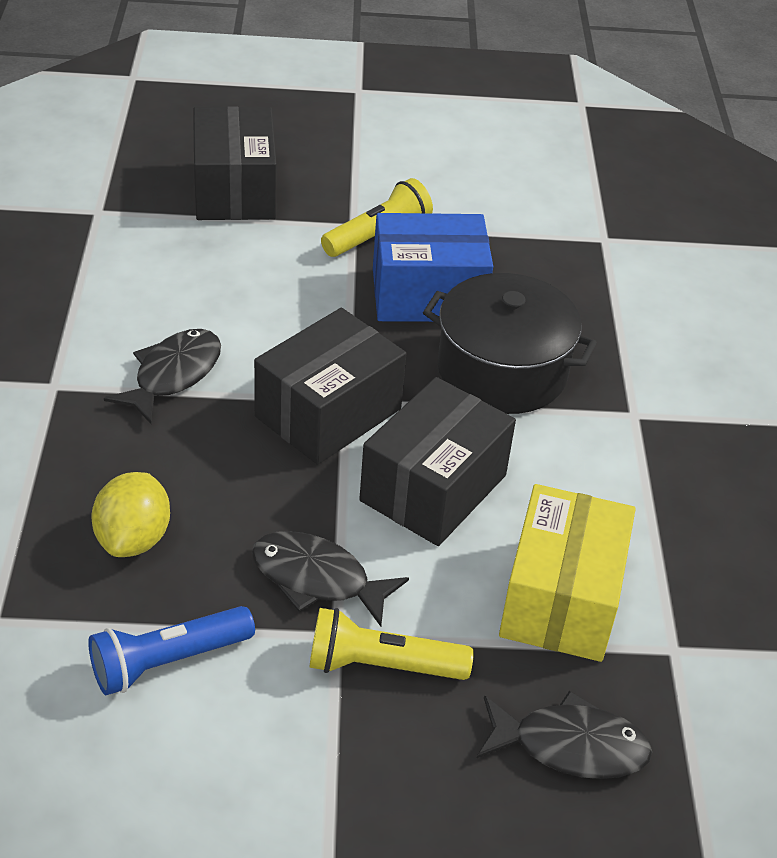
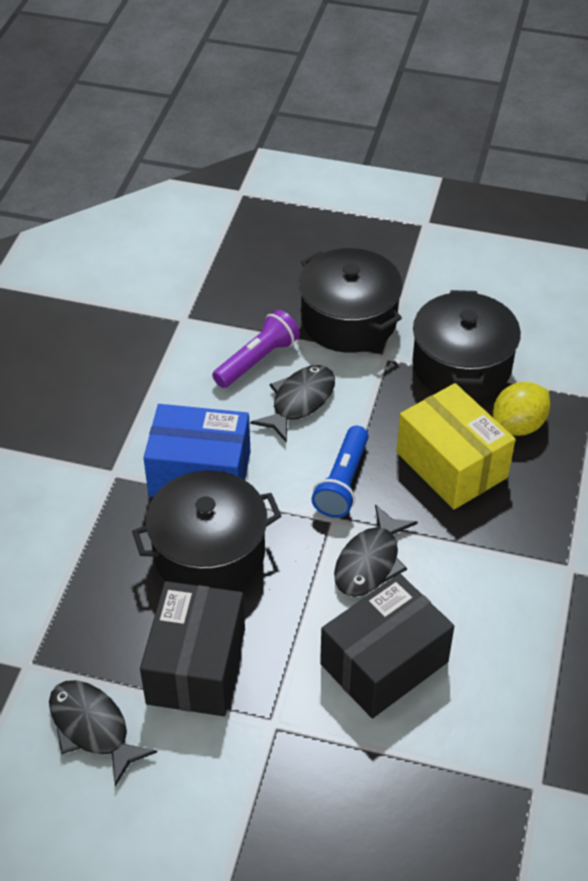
black box: 3 -> 2
black pot: 1 -> 3
purple flashlight: 0 -> 1
yellow flashlight: 2 -> 0

